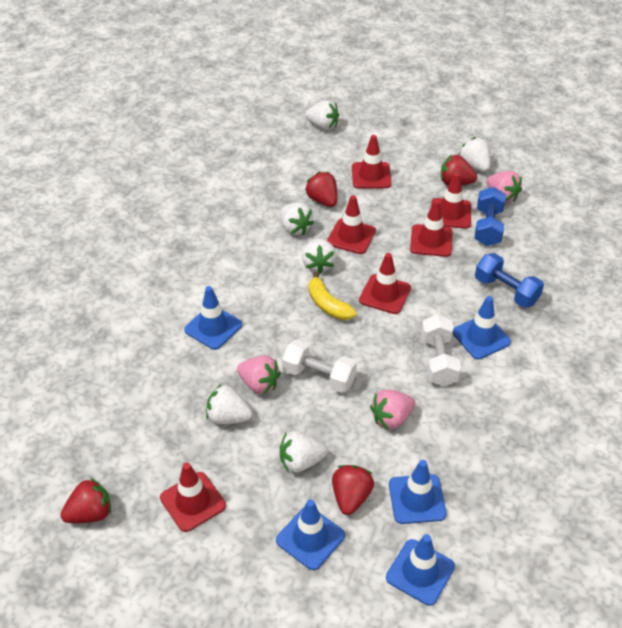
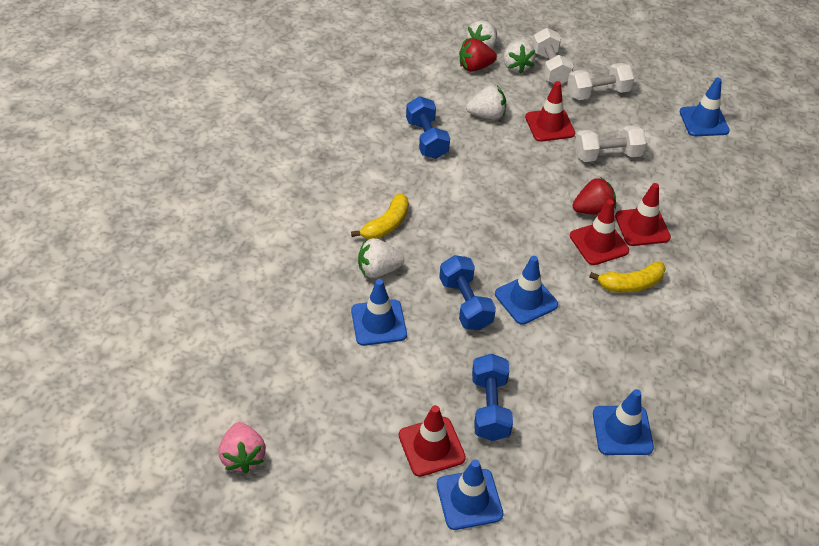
blue dumbbell: 2 -> 3
pink strawberry: 3 -> 1
red strawberry: 4 -> 2
red traffic cone: 6 -> 4
white dumbbell: 2 -> 3
white strawberry: 6 -> 4
yellow banana: 1 -> 2

